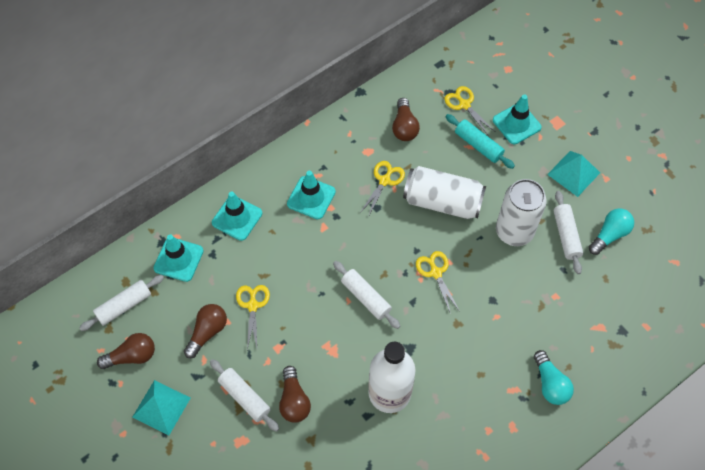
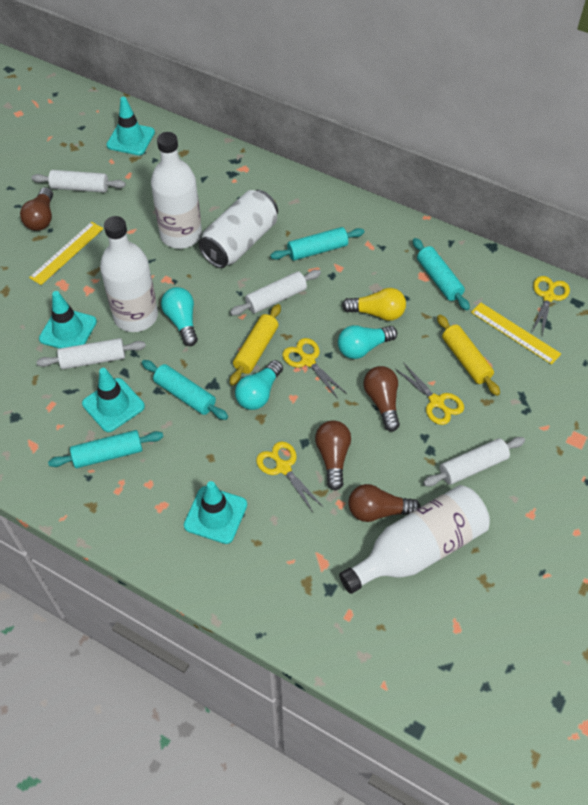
turquoise light bulb: 2 -> 3
turquoise pyramid: 2 -> 0
turquoise rolling pin: 1 -> 4
white bottle: 1 -> 3
white can: 2 -> 1
yellow light bulb: 0 -> 1
yellow rolling pin: 0 -> 2
yellow ruler: 0 -> 2

